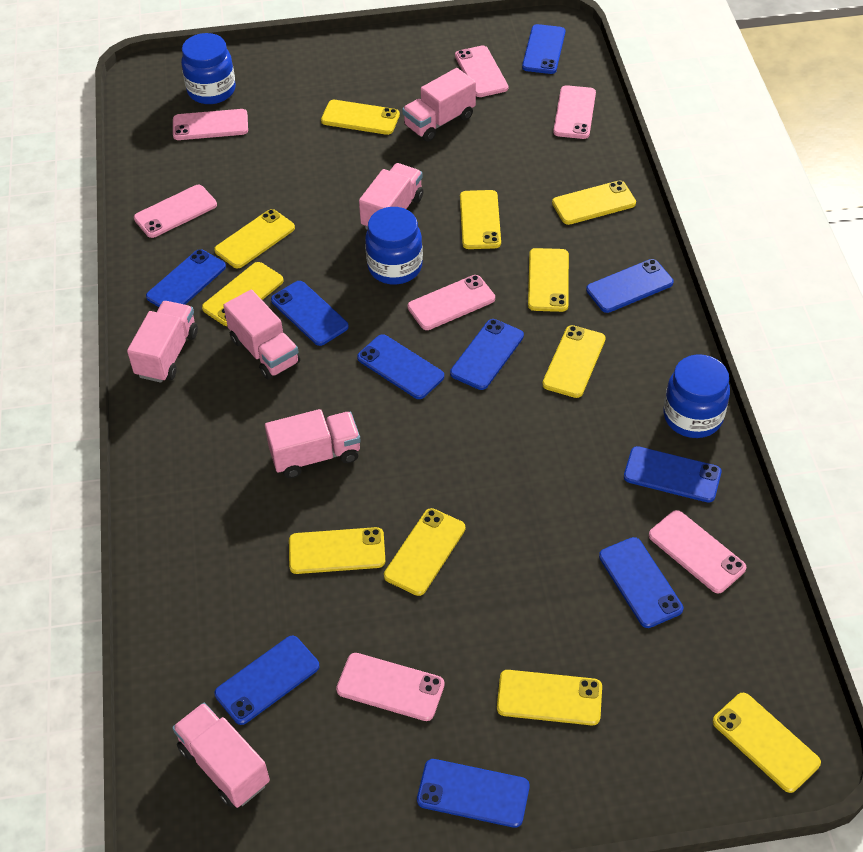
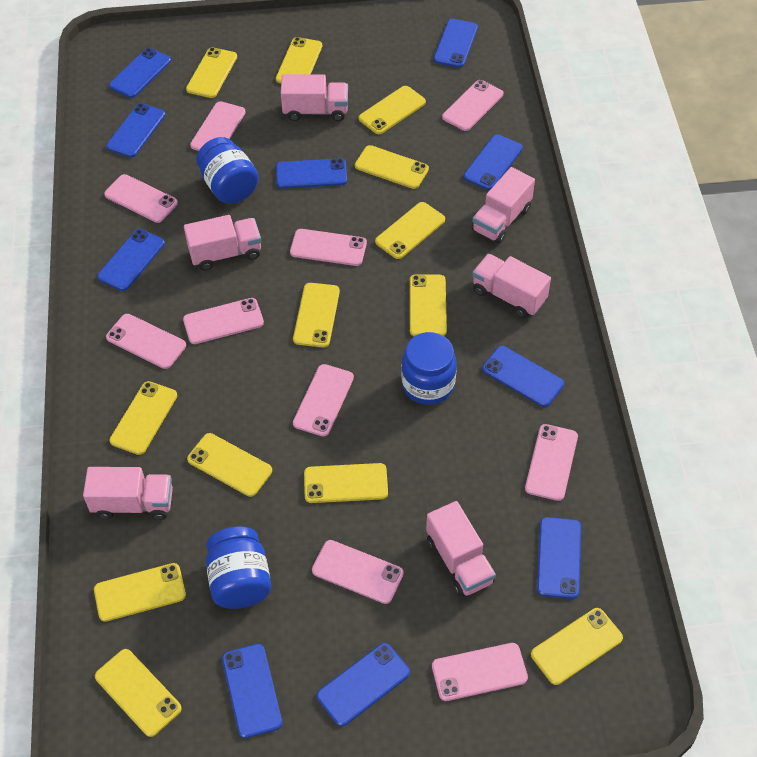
pink phone: 7 -> 10
yellow phone: 11 -> 13

